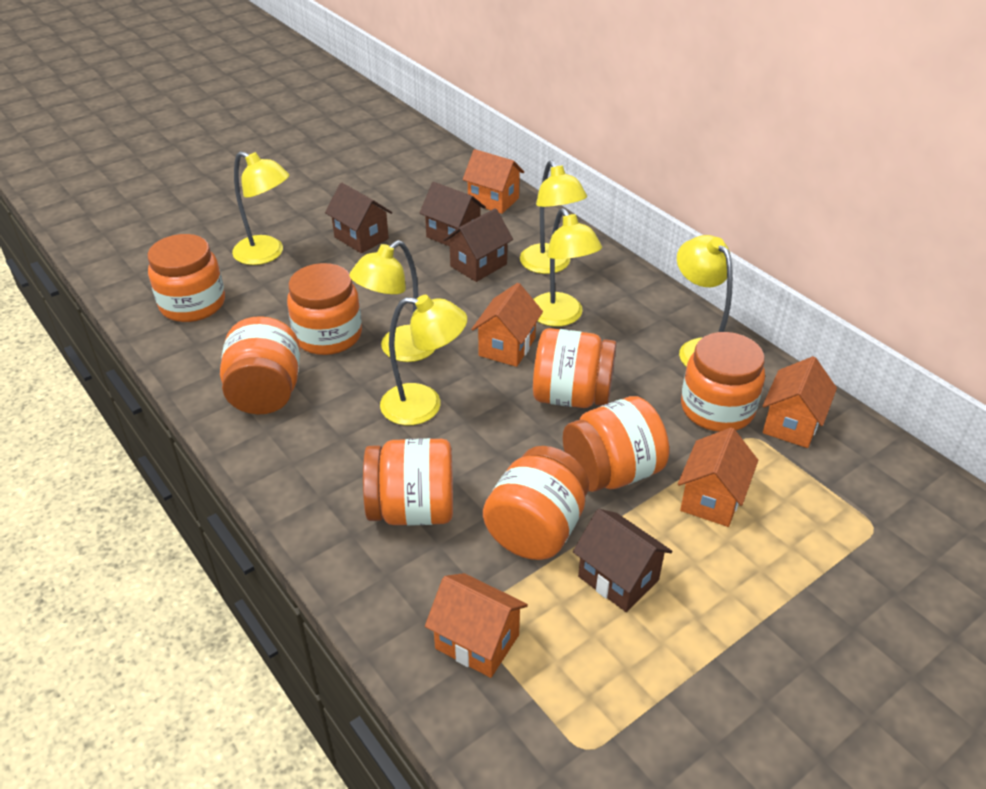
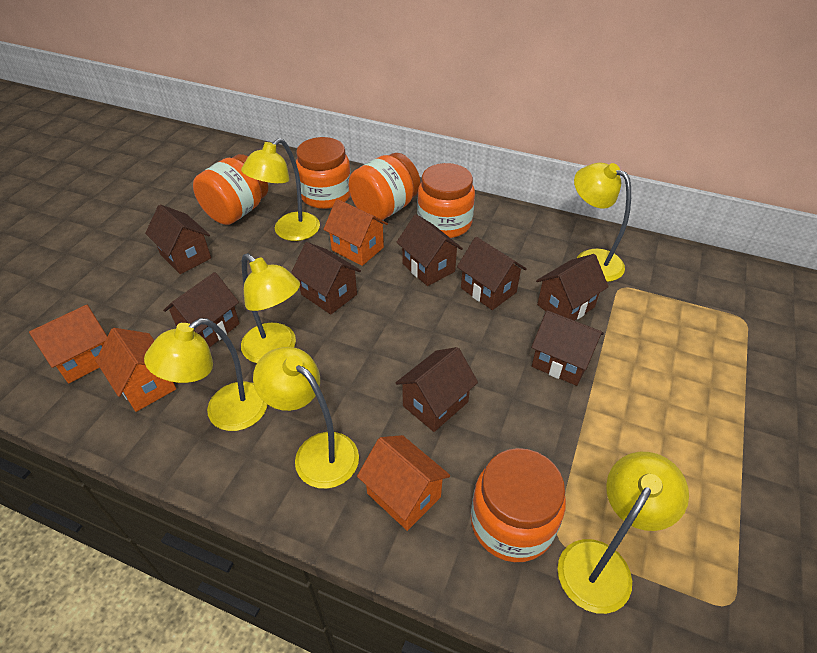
brown house: 4 -> 8
orange house: 5 -> 4
orange jar: 8 -> 5

